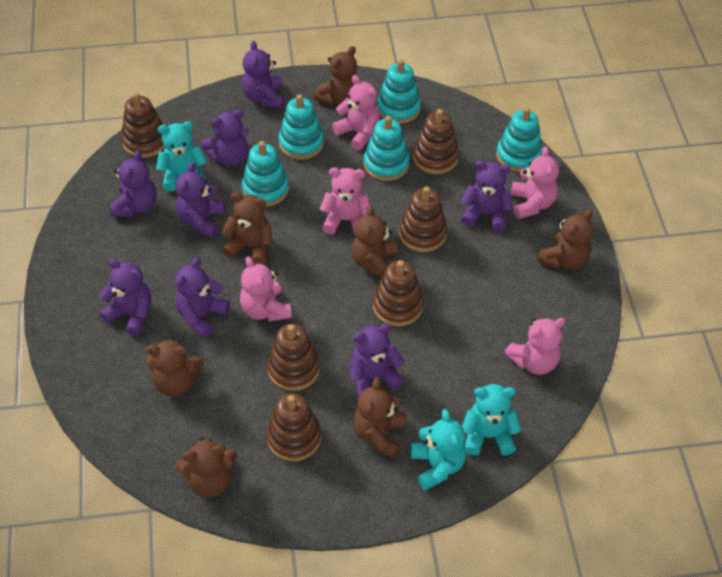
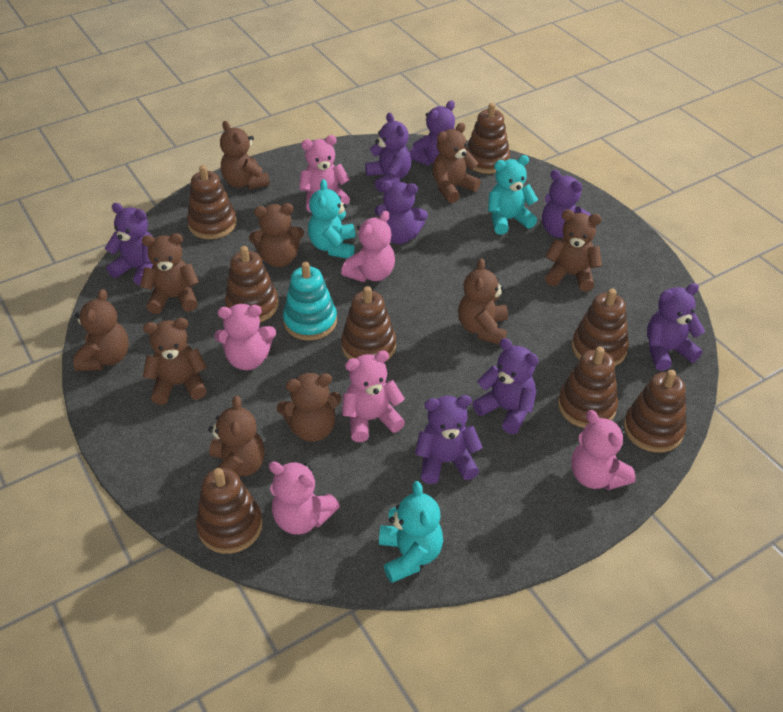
brown stacking toy: 6 -> 8
brown teddy bear: 7 -> 10
pink teddy bear: 5 -> 6
turquoise stacking toy: 5 -> 1

